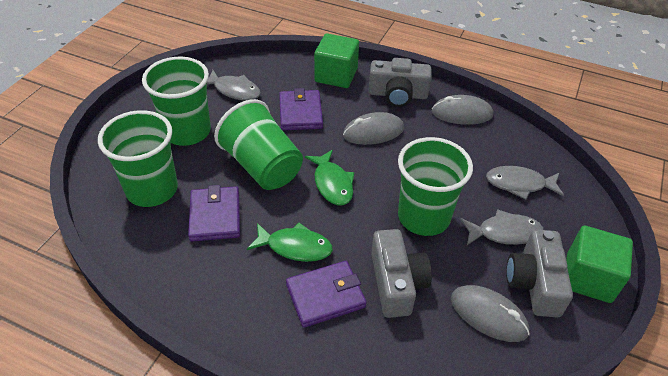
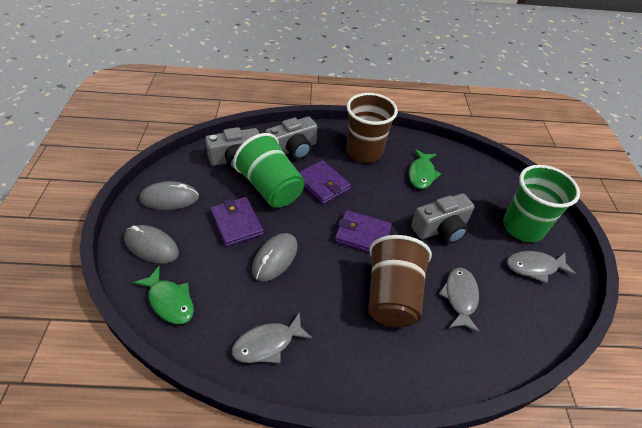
brown cup: 0 -> 2
green cube: 2 -> 0
green cup: 4 -> 2

